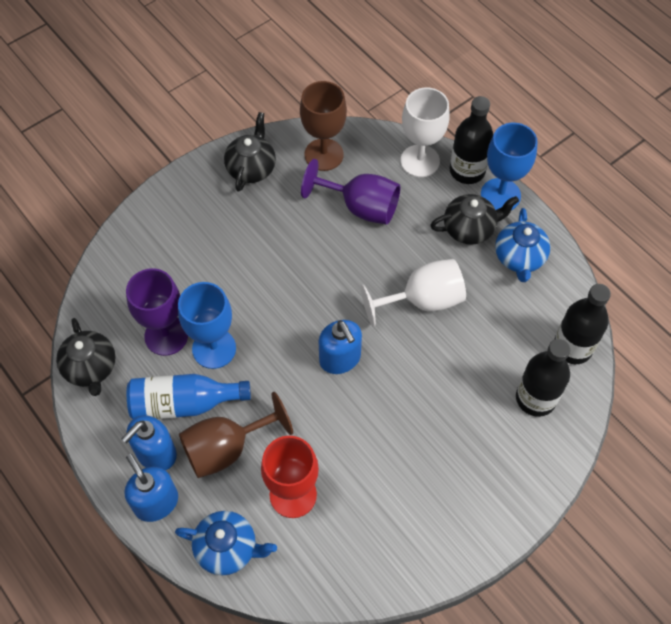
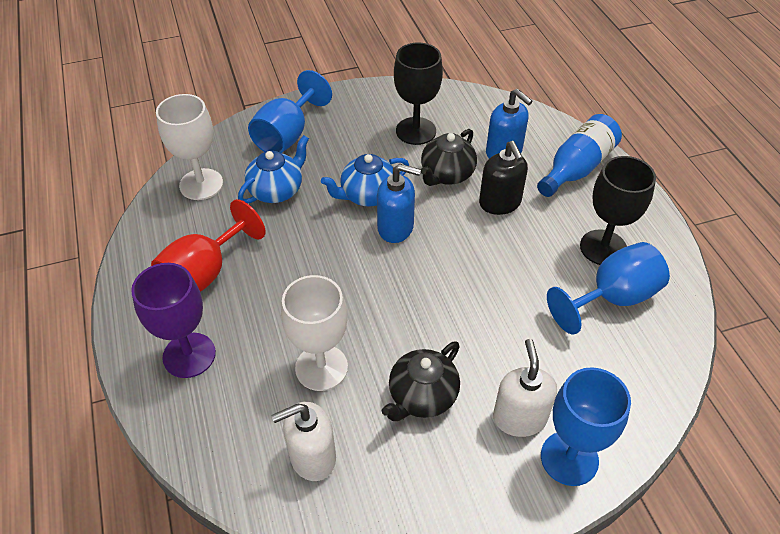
black bottle: 3 -> 0
black goblet: 0 -> 2
black soap dispenser: 0 -> 1
black teapot: 3 -> 2
blue goblet: 2 -> 3
blue soap dispenser: 3 -> 2
brown goblet: 2 -> 0
purple goblet: 2 -> 1
white soap dispenser: 0 -> 2

